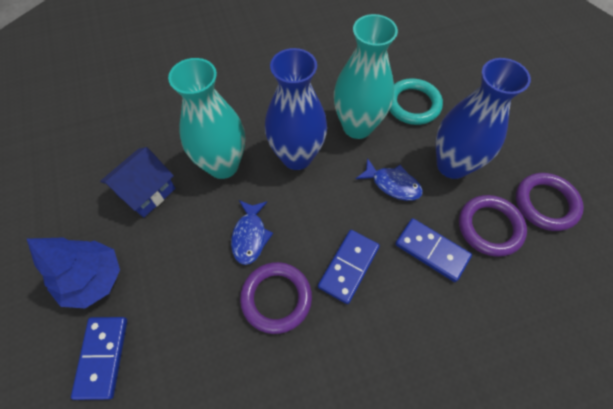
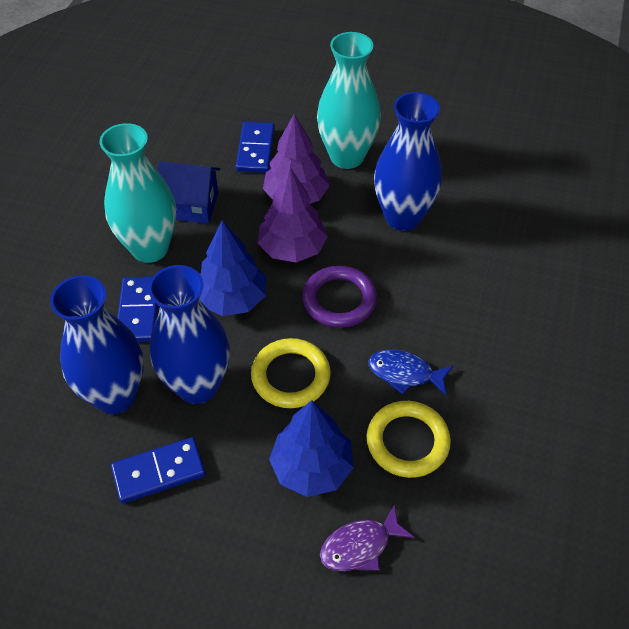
blue fish: 2 -> 1
blue tree: 1 -> 2
blue vase: 2 -> 3
purple fish: 0 -> 1
purple ring: 3 -> 1
purple tree: 0 -> 2
turquoise ring: 1 -> 0
yellow ring: 0 -> 2

